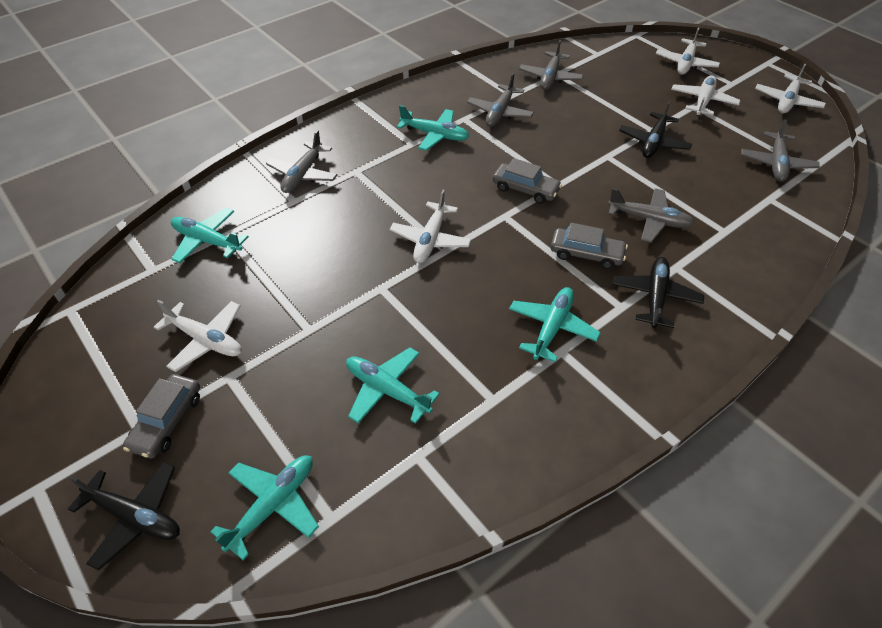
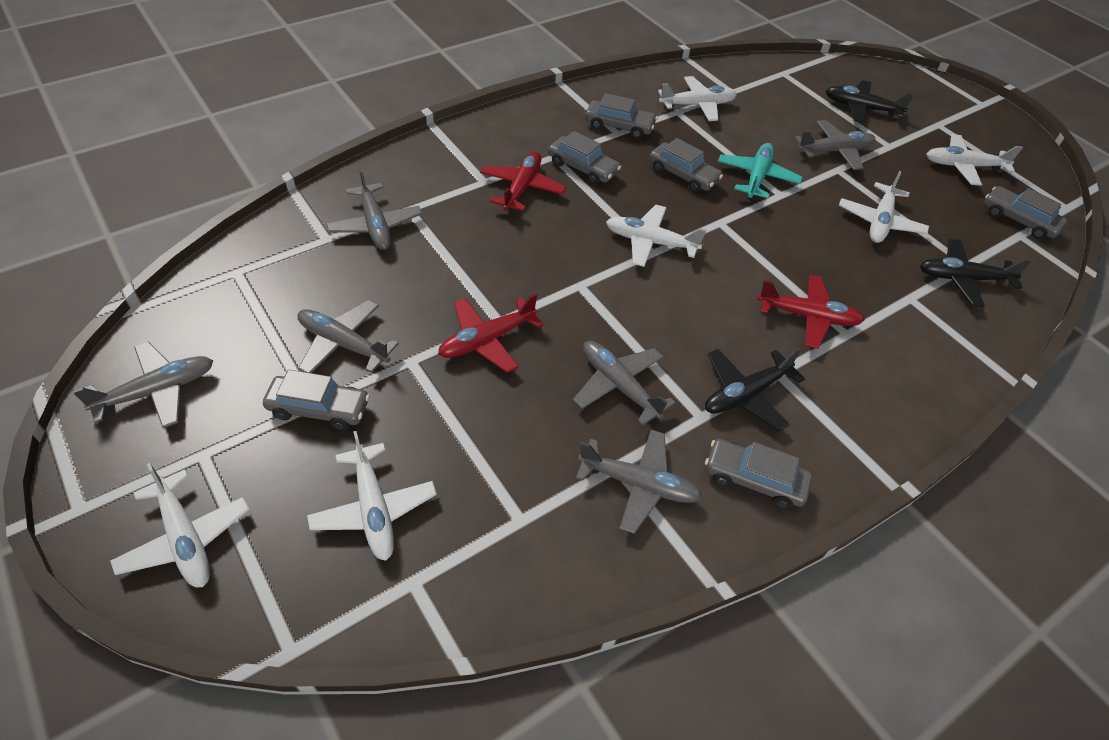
grey car: 3 -> 6
grey plane: 5 -> 6
red plane: 0 -> 3
turquoise plane: 5 -> 1
white plane: 5 -> 6

